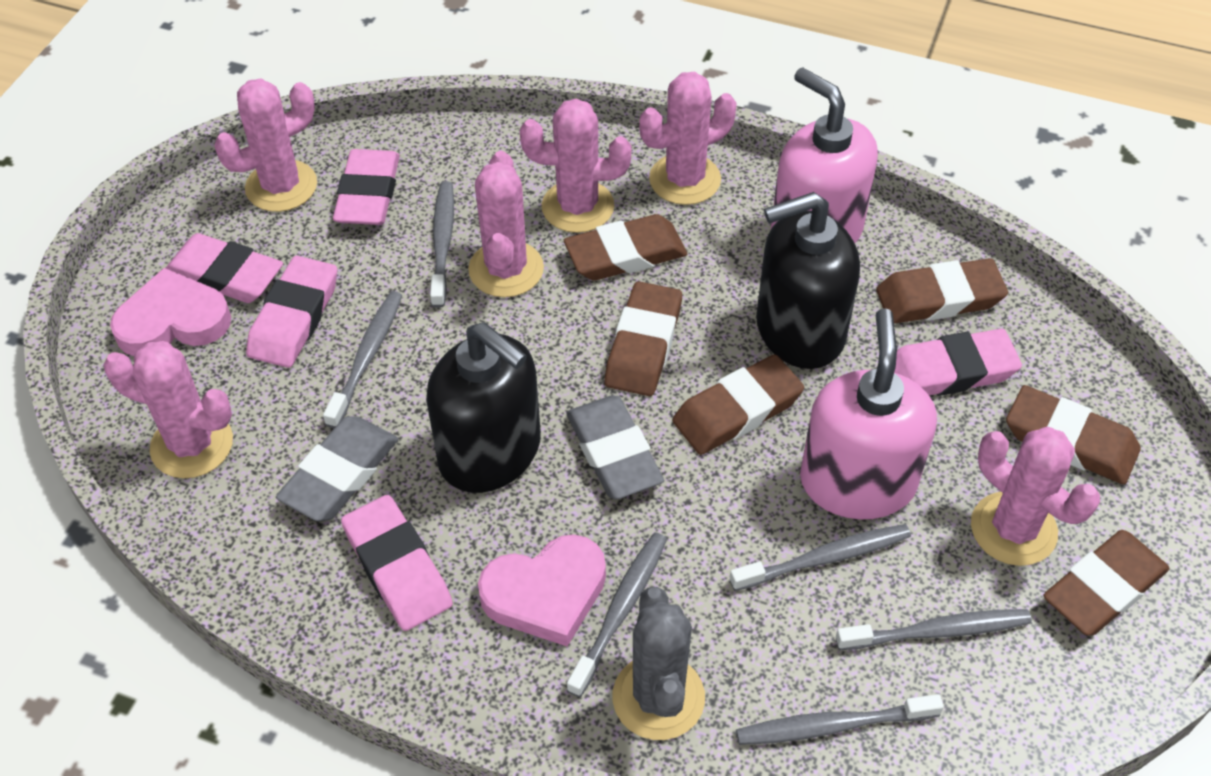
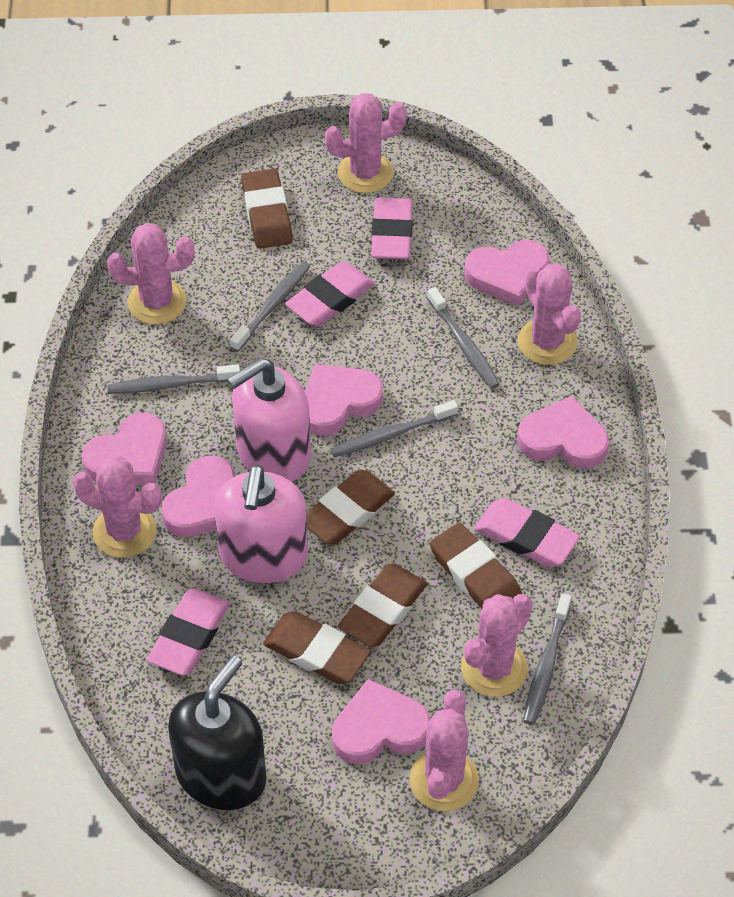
black soap dispenser: 2 -> 1
brown eraser: 6 -> 5
grey cactus: 1 -> 0
grey eraser: 2 -> 0
grey toothbrush: 6 -> 5
pink eraser: 5 -> 4
pink heart: 2 -> 6

